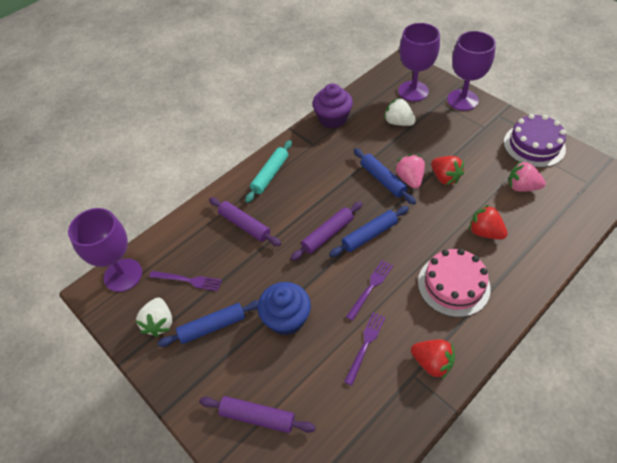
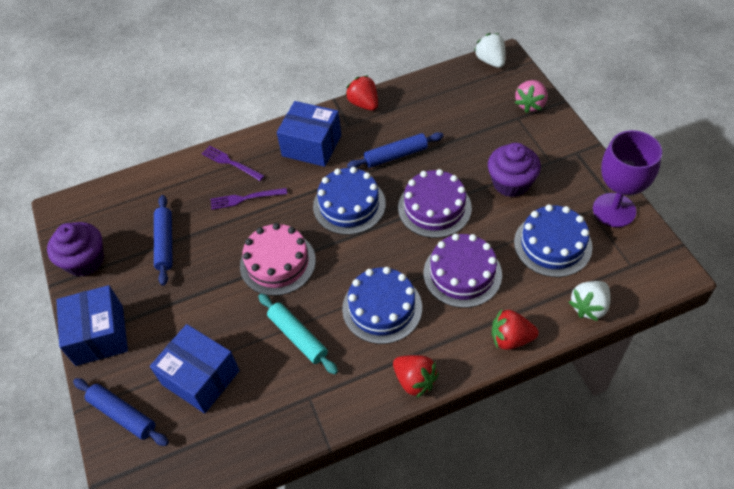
blue box: 0 -> 3
blue cake: 0 -> 3
blue cupcake: 1 -> 0
pink strawberry: 2 -> 1
purple cake: 1 -> 2
purple cupcake: 1 -> 2
purple fork: 3 -> 2
purple goblet: 3 -> 1
purple rolling pin: 3 -> 0

